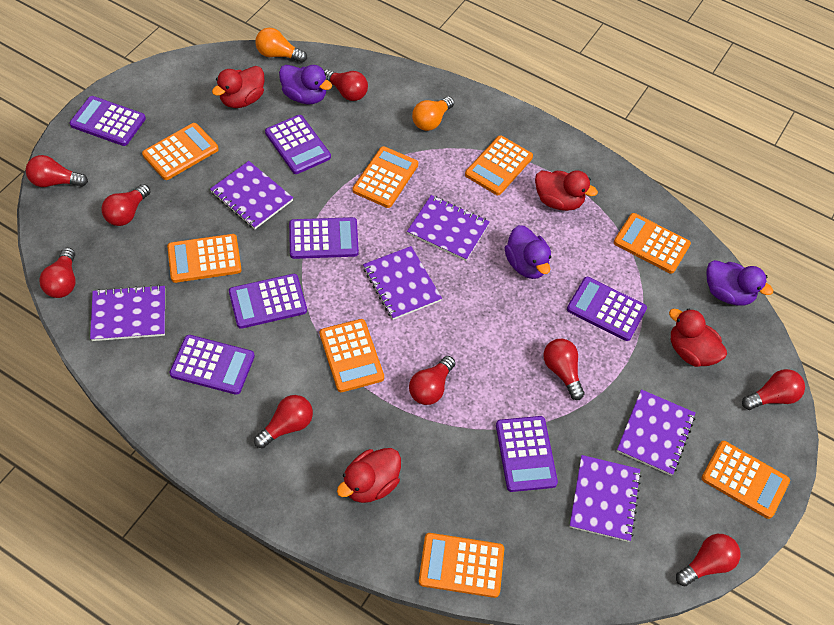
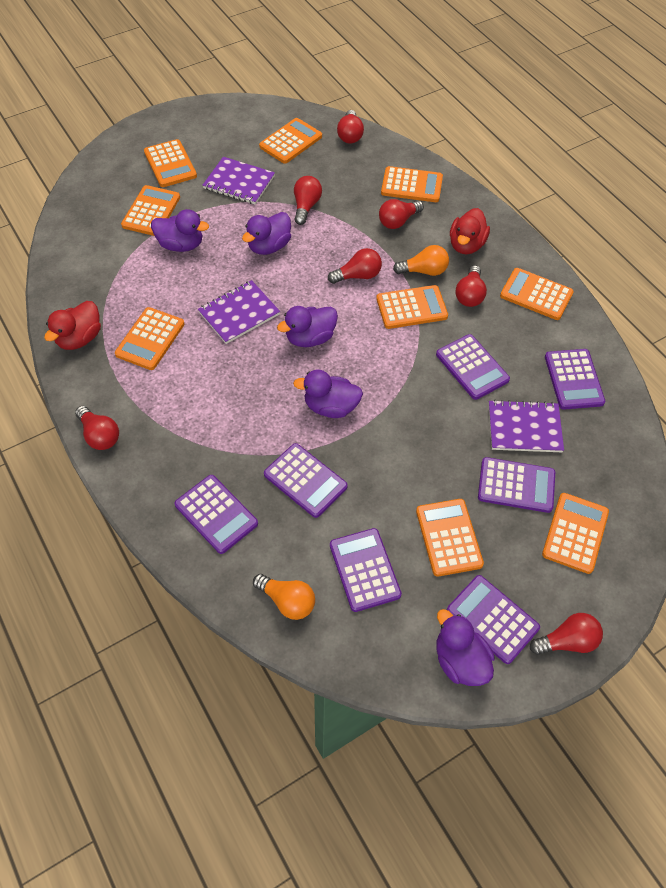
orange calculator: 8 -> 9
purple duck: 3 -> 5
purple notebook: 6 -> 3
red duck: 4 -> 2
red light bulb: 9 -> 7

